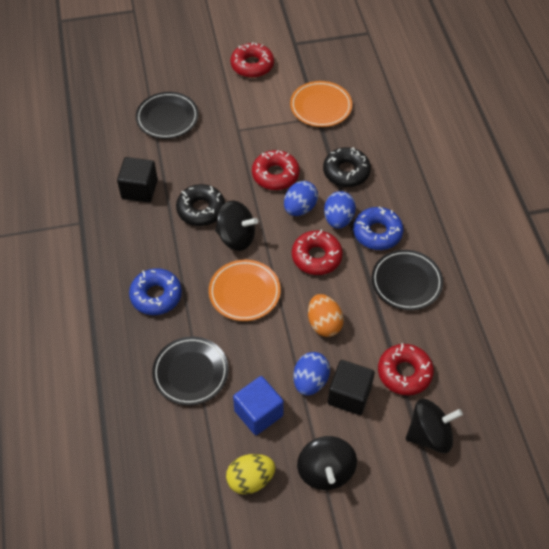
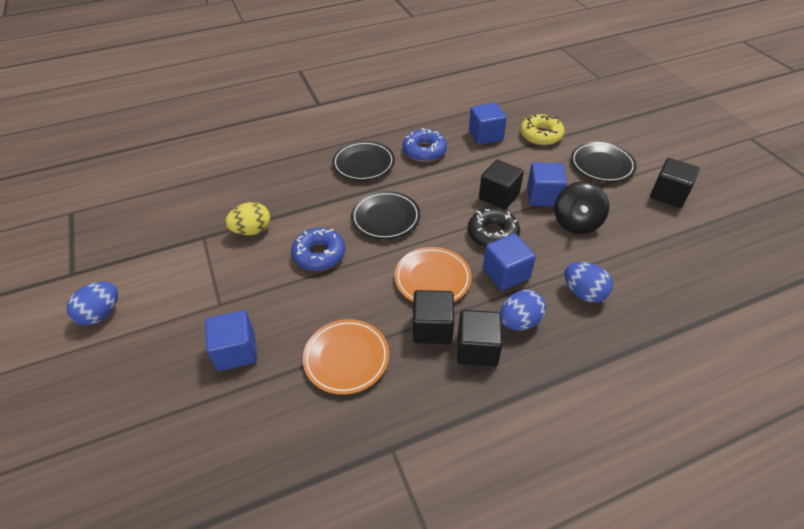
black cube: 2 -> 4
black donut: 2 -> 1
black spinning top: 3 -> 1
blue cube: 1 -> 4
orange egg: 1 -> 0
red donut: 4 -> 0
yellow donut: 0 -> 1

